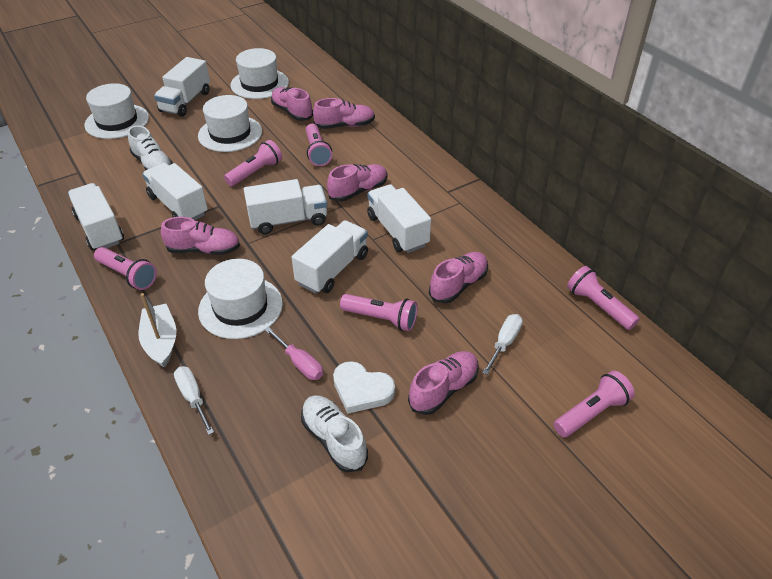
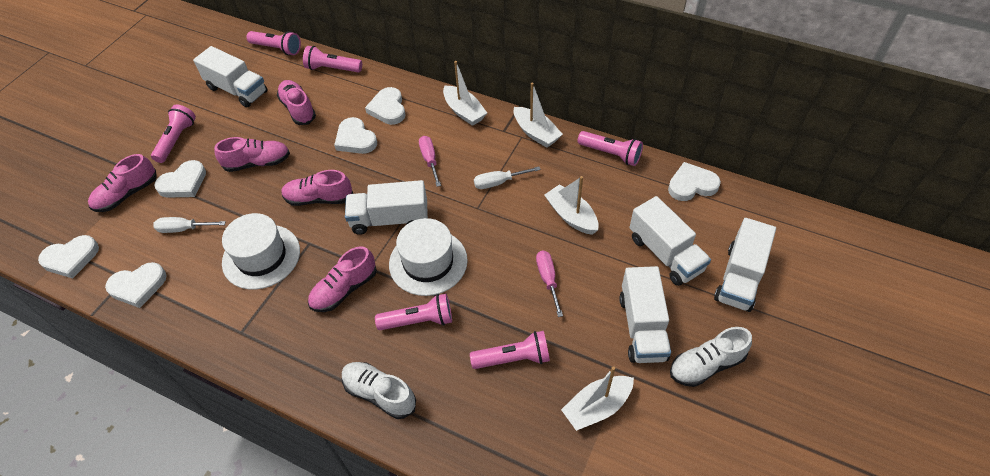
pink screwdriver: 1 -> 2
pink shoe: 6 -> 5
white boat: 1 -> 4
white hat: 4 -> 2
white heart: 1 -> 6
white truck: 6 -> 5

